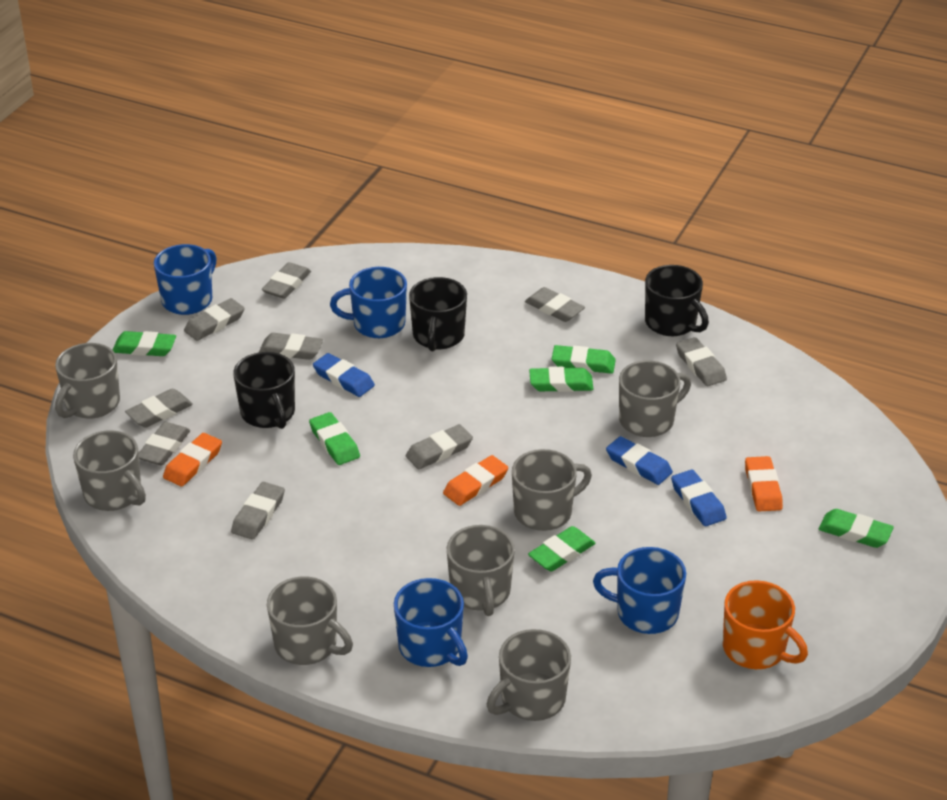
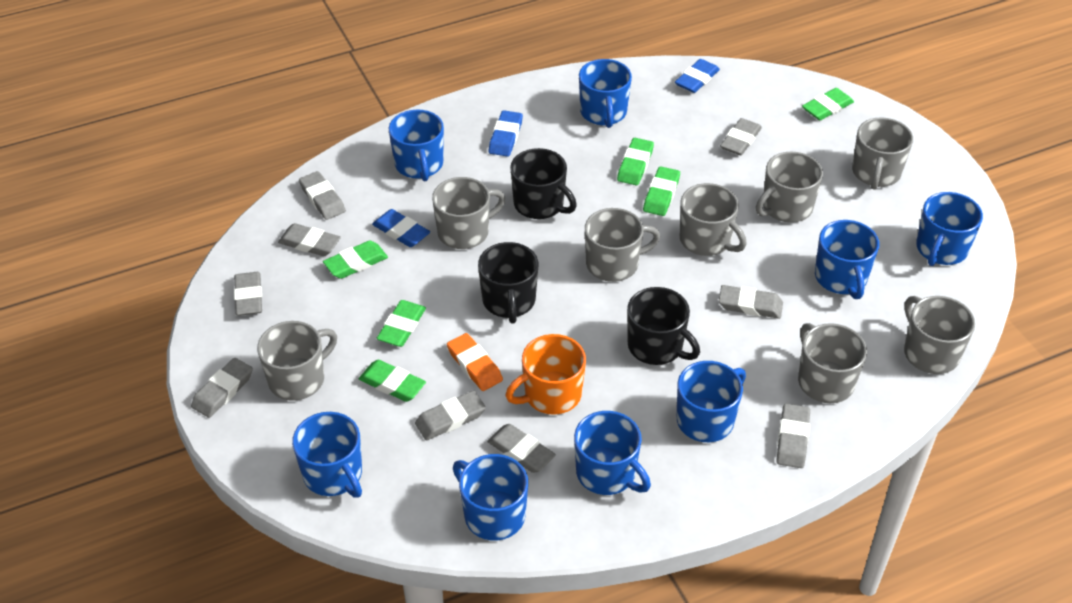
blue mug: 4 -> 8
grey mug: 7 -> 8
orange eraser: 3 -> 1

